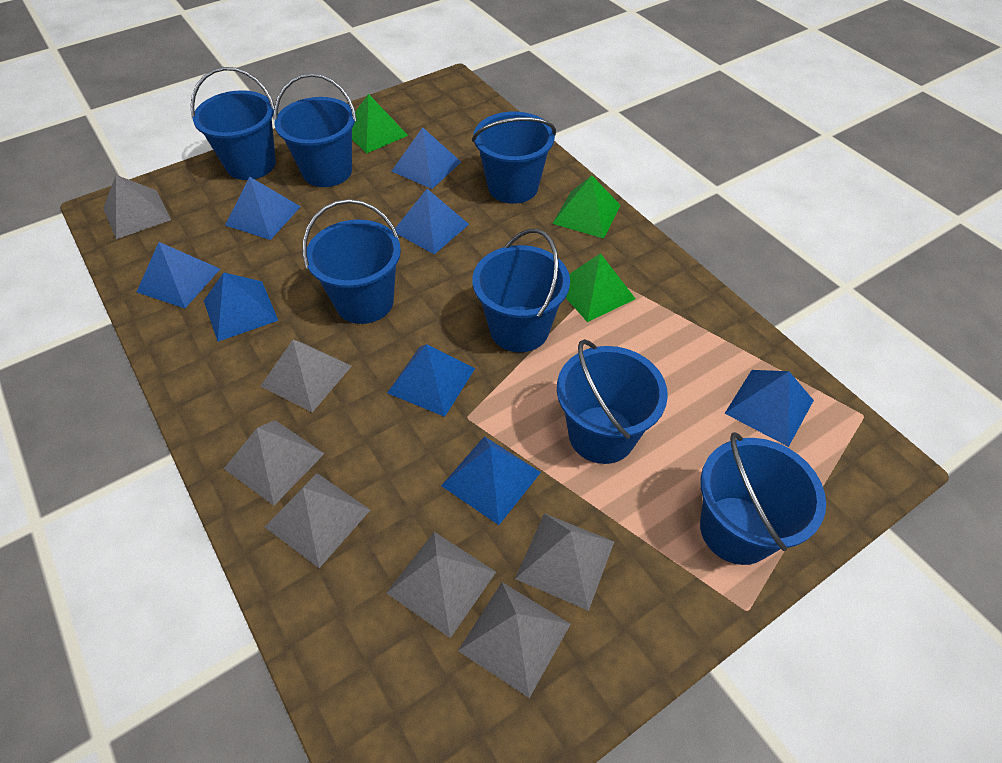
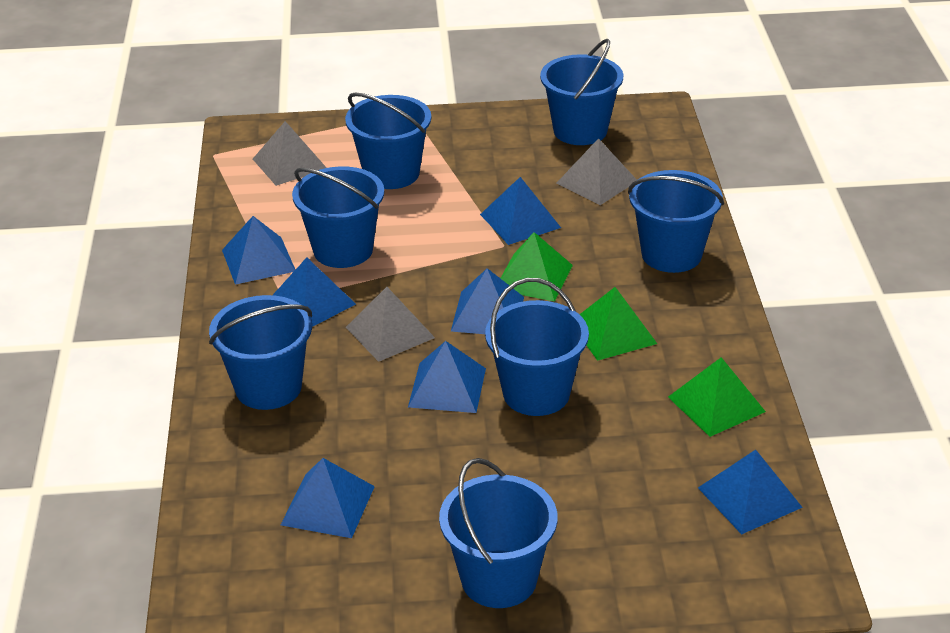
blue pyramid: 8 -> 7
grey pyramid: 7 -> 3

